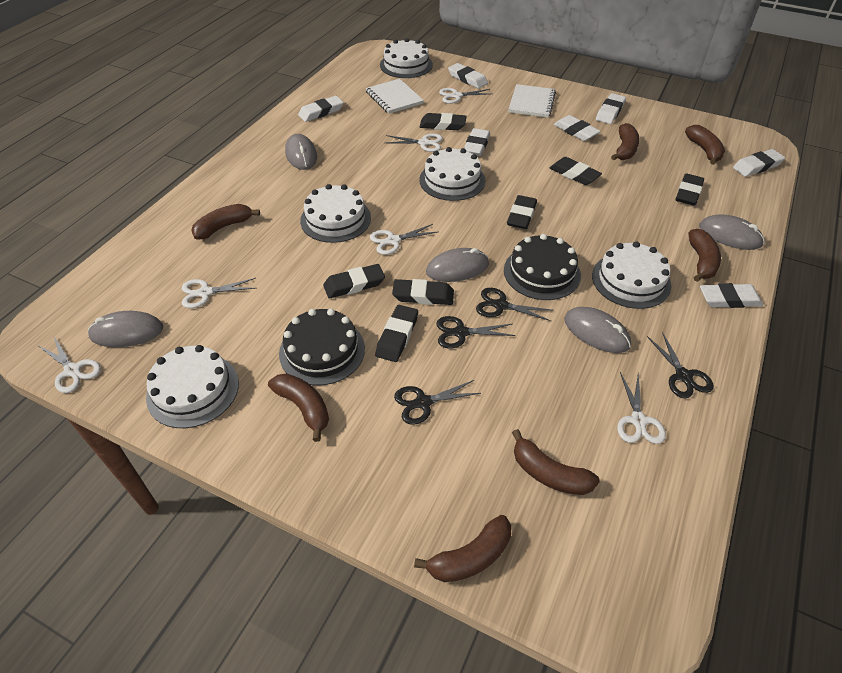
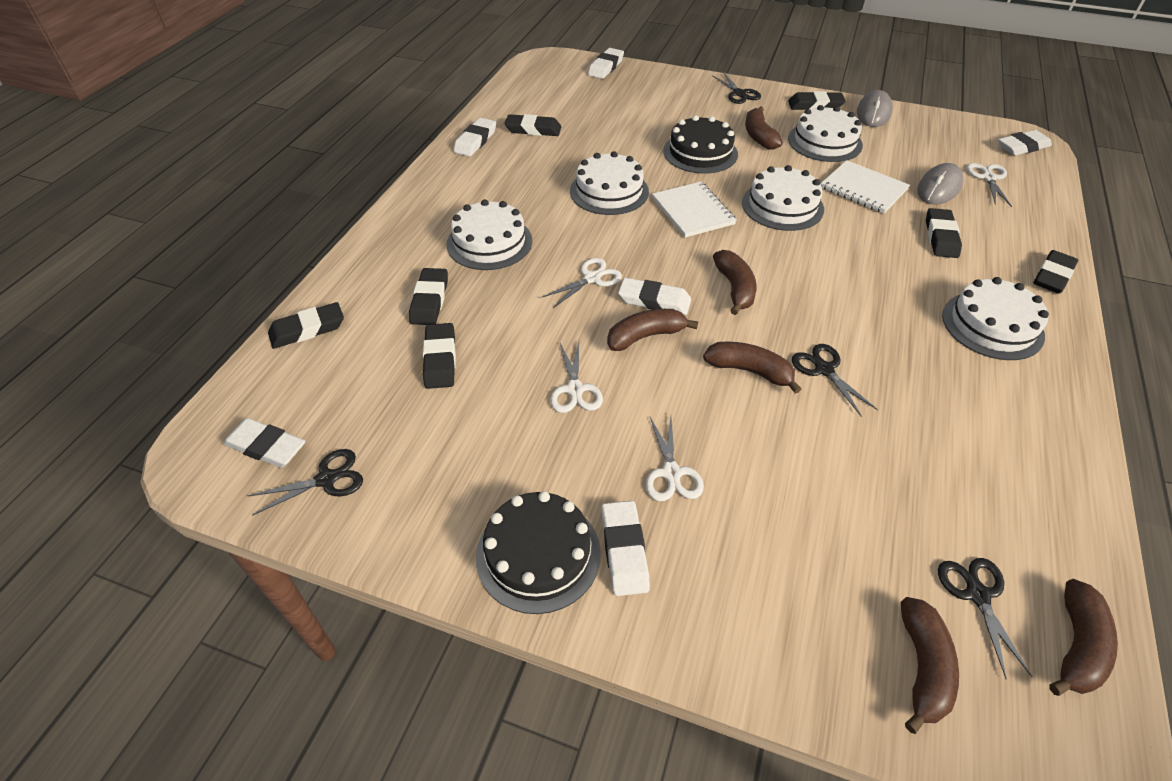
brown banana: 7 -> 6
grey mouse: 5 -> 2
white eraser: 7 -> 6
white scissors: 6 -> 4

